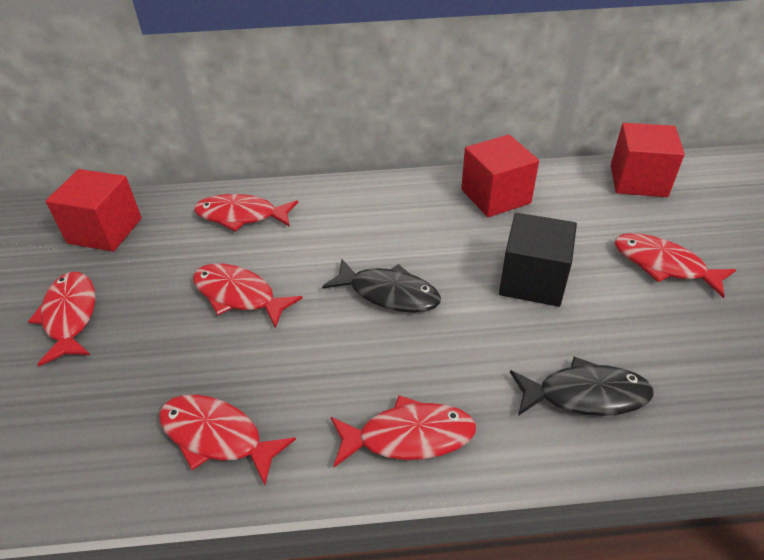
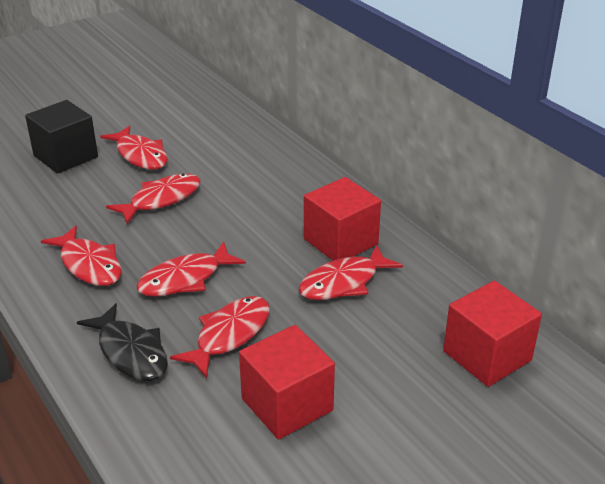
black fish: 2 -> 1

